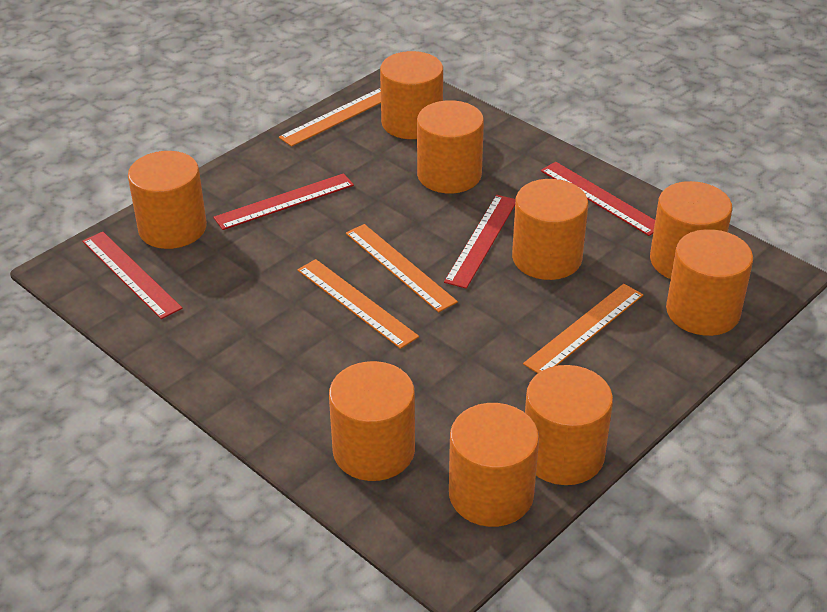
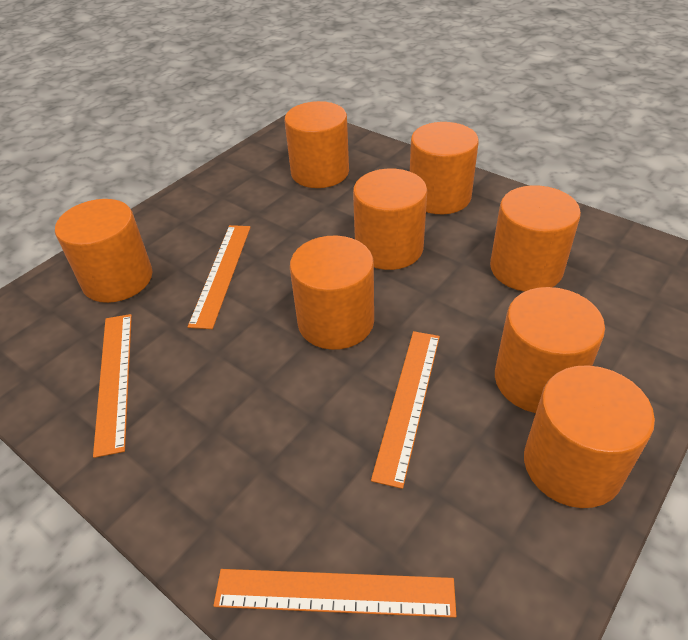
orange cylinder: 9 -> 8
red ruler: 4 -> 0

